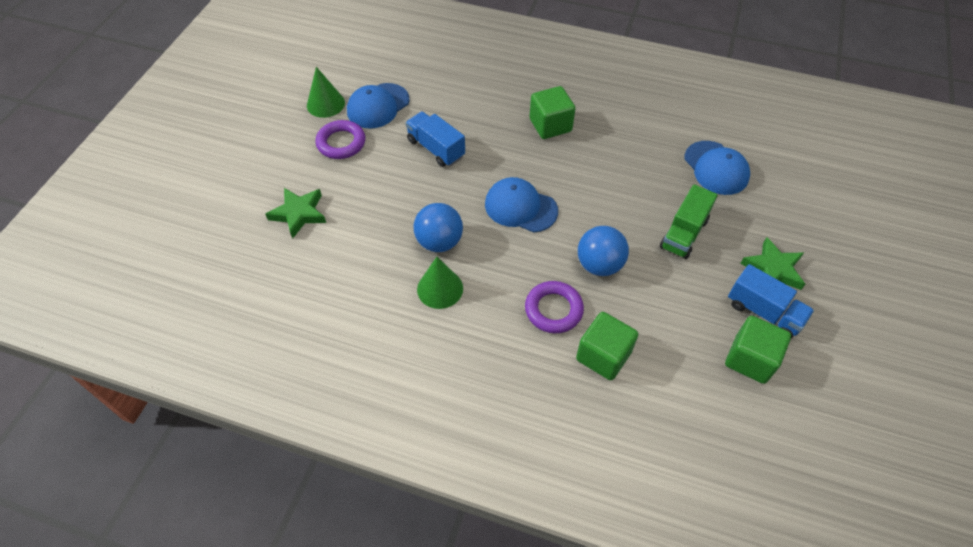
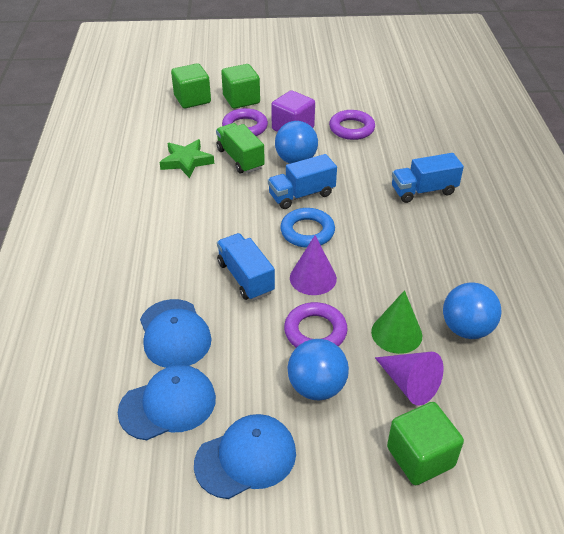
blue ball: 2 -> 3
blue ring: 0 -> 1
blue truck: 2 -> 3
green cone: 2 -> 1
green star: 2 -> 1
purple cone: 0 -> 2
purple cube: 0 -> 1
purple ring: 2 -> 3

